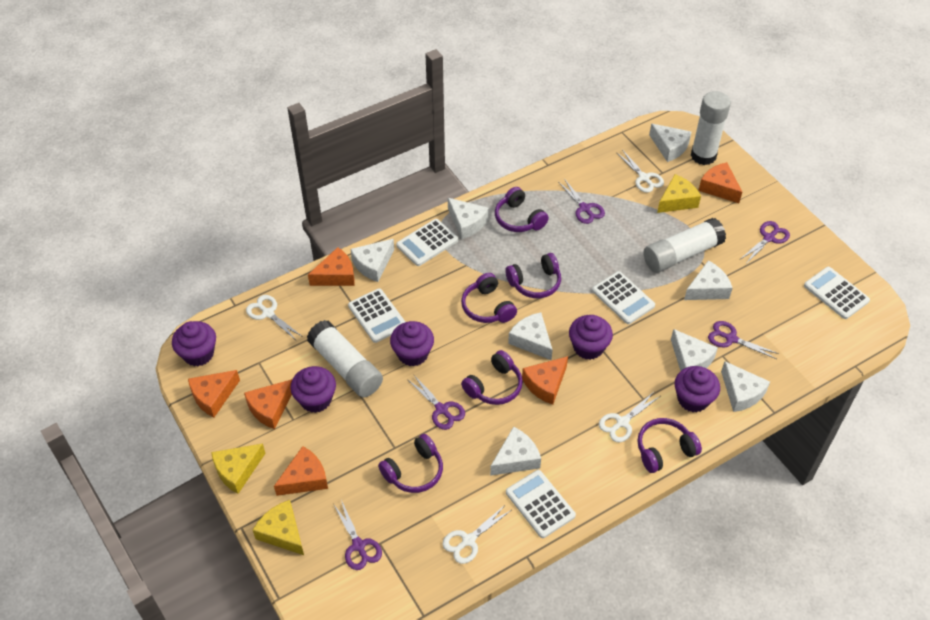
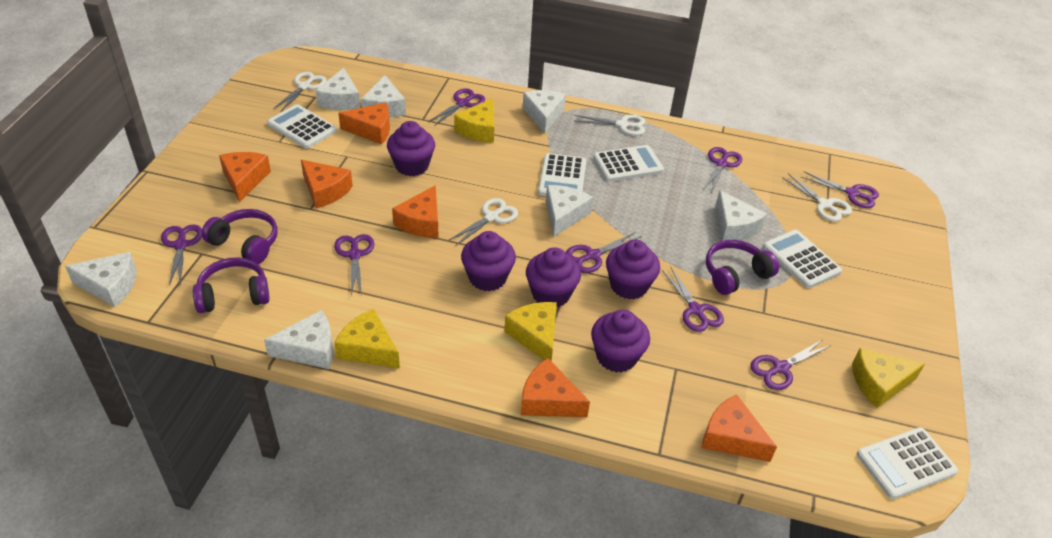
purple headphones: 6 -> 3
purple scissors: 5 -> 8
white cheese: 8 -> 7
white glue stick: 3 -> 0
yellow cheese: 3 -> 4

